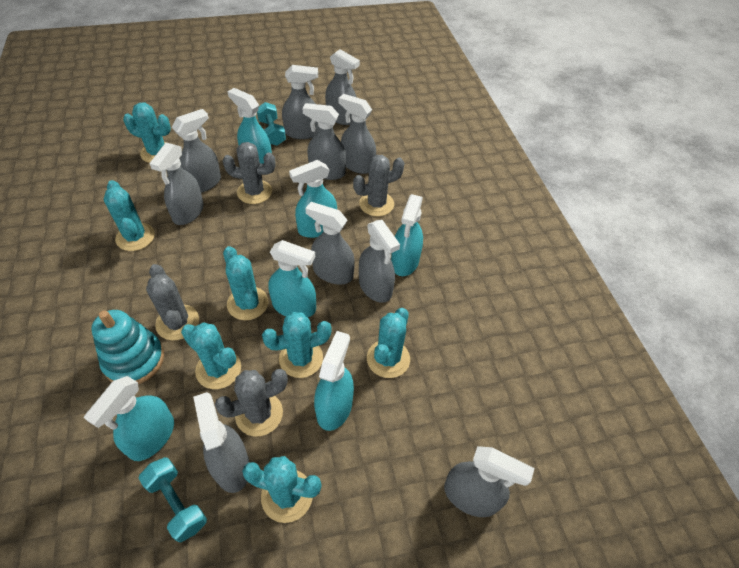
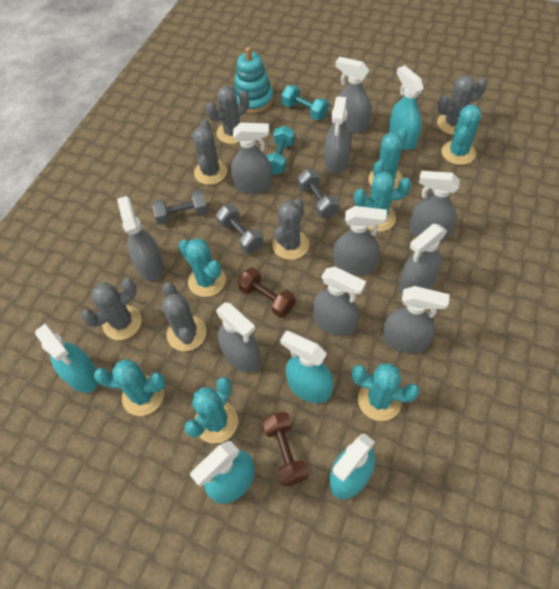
brown dumbbell: 0 -> 2
grey cactus: 4 -> 6
grey dumbbell: 0 -> 3
turquoise spray bottle: 6 -> 5

